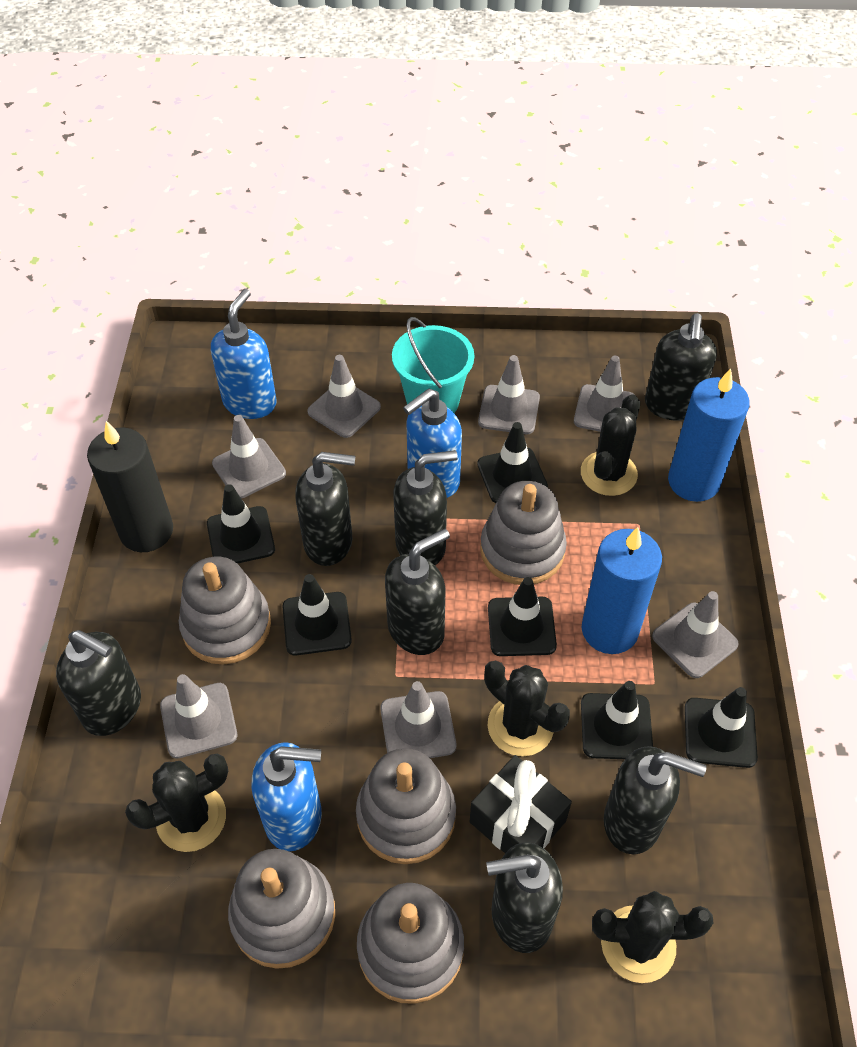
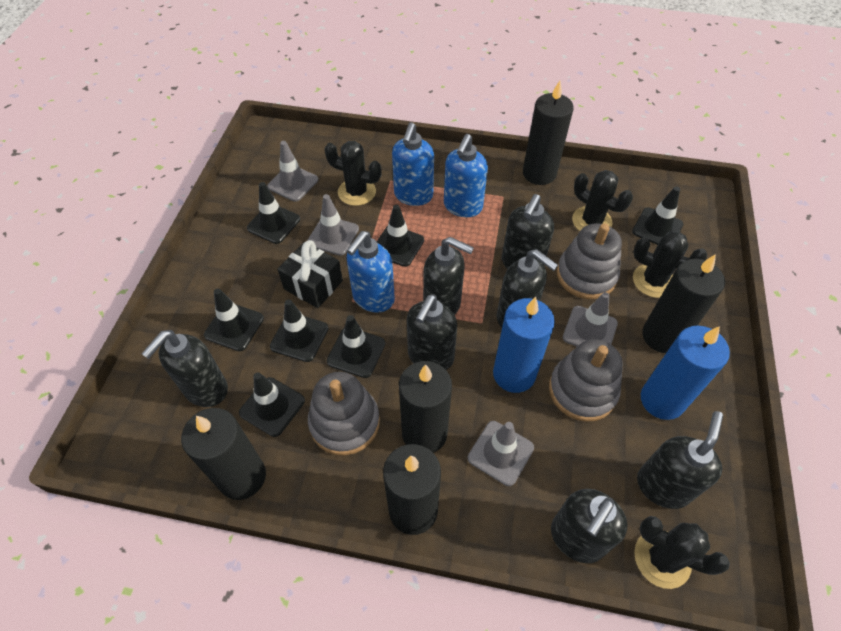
black candle: 1 -> 5
black traffic cone: 6 -> 7
grey stacking toy: 5 -> 3
grey traffic cone: 7 -> 4
turquoise bucket: 1 -> 0

